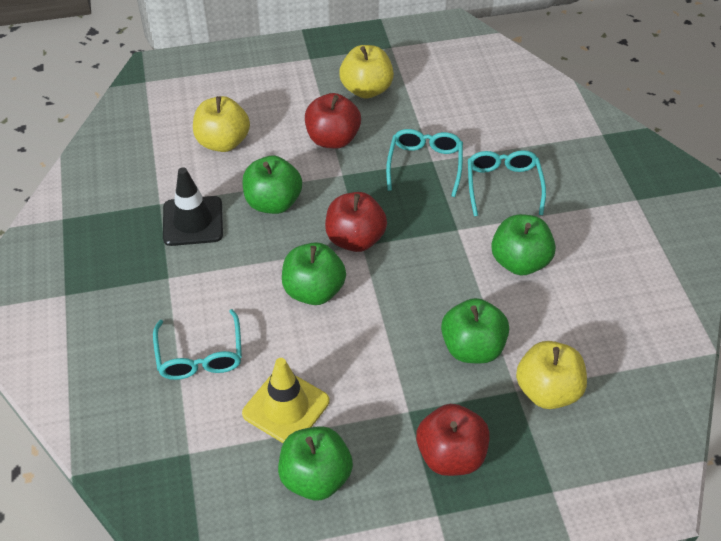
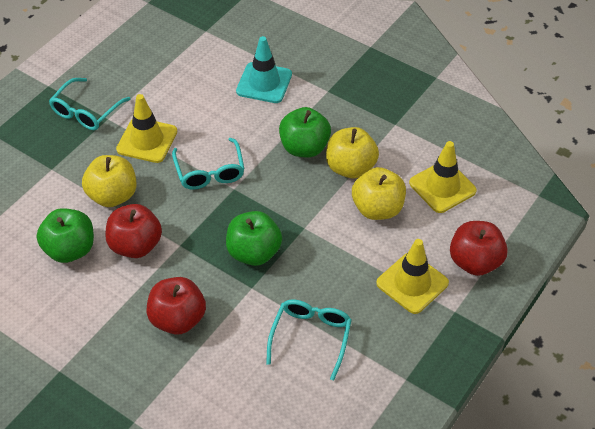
black traffic cone: 1 -> 0
green apple: 5 -> 3
turquoise traffic cone: 0 -> 1
yellow traffic cone: 1 -> 3

